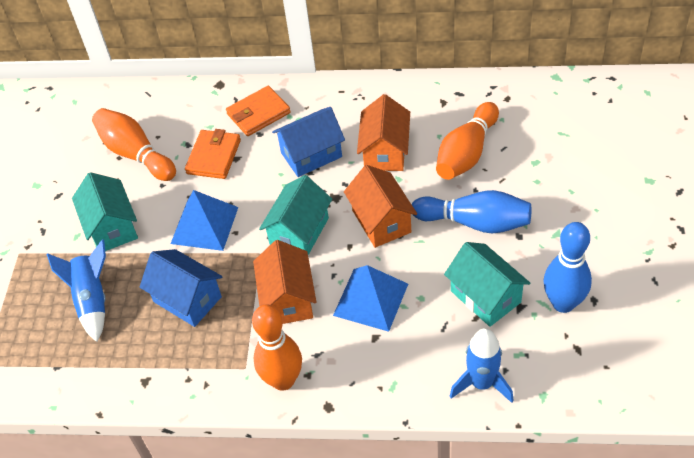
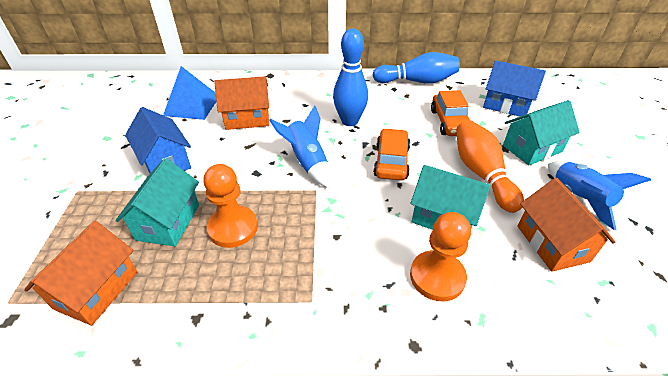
blue pyramid: 2 -> 1
orange bowling pin: 3 -> 1
orange car: 0 -> 2
orange pawn: 0 -> 2
orange wallet: 2 -> 0

